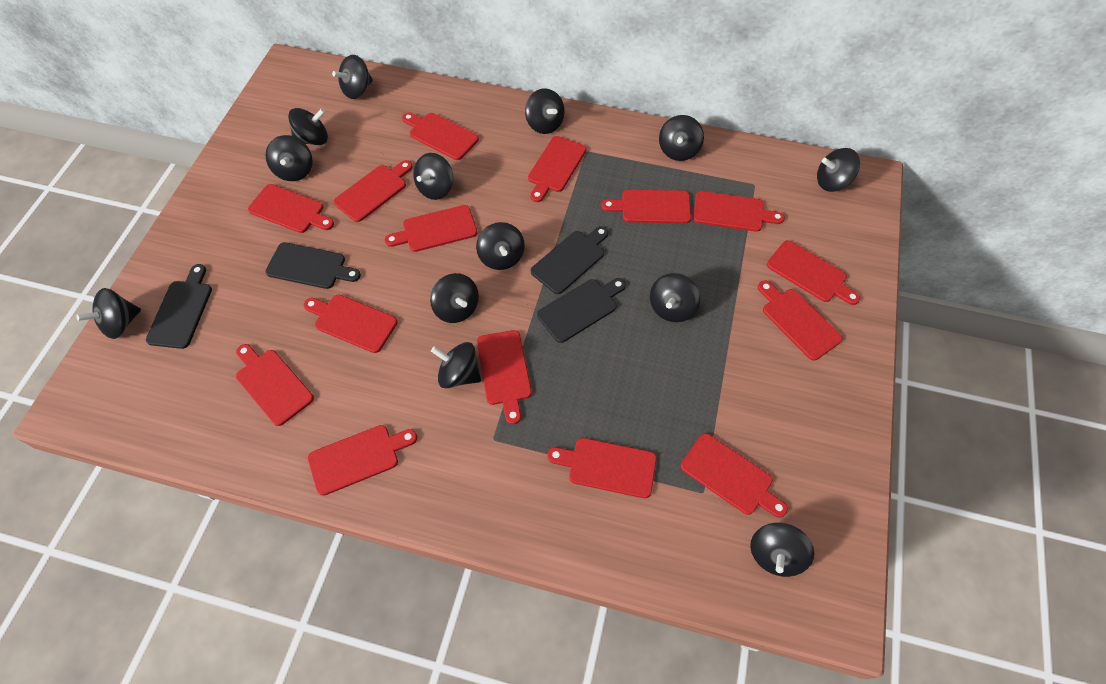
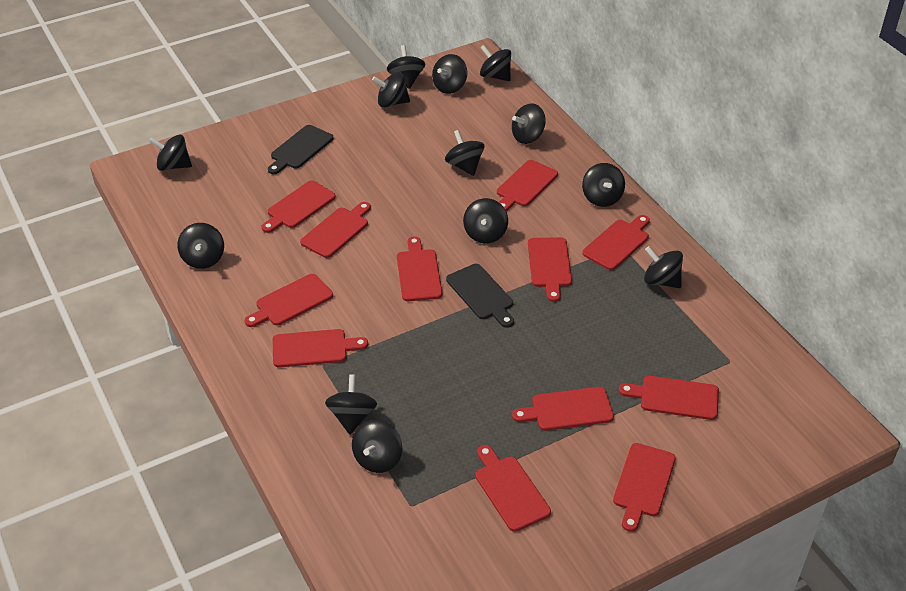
black cutting board: 4 -> 2
red cutting board: 15 -> 12

